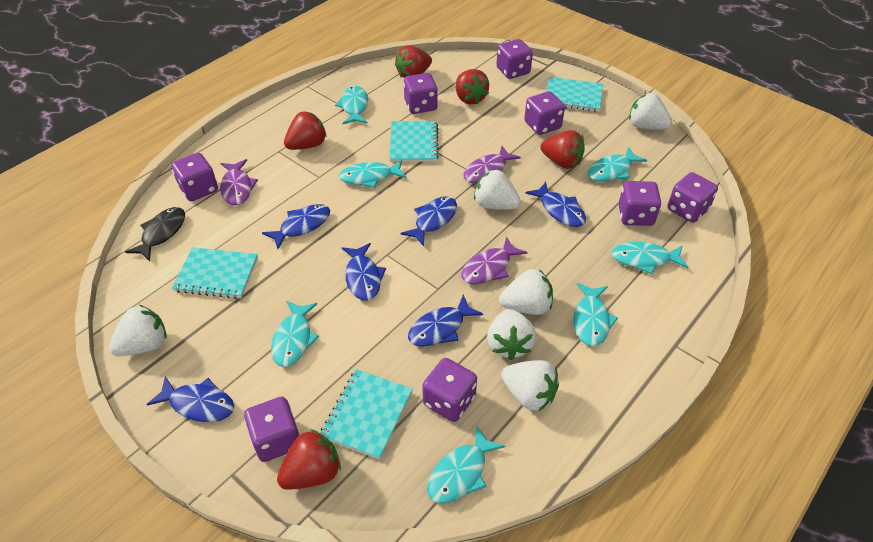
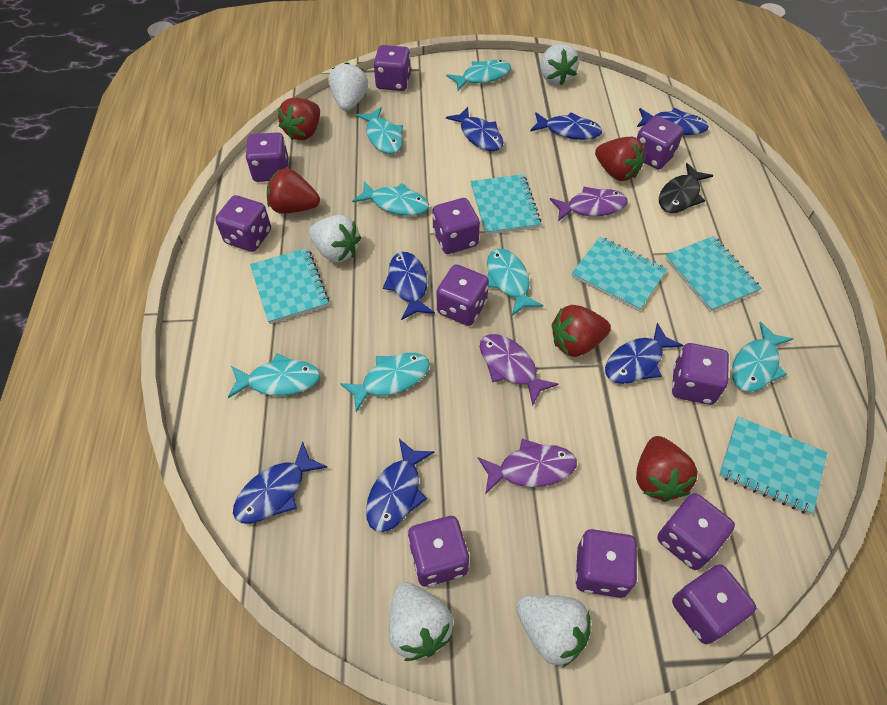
blue fish: 6 -> 7
purple dice: 8 -> 11
turquoise notebook: 4 -> 5
white strawberry: 6 -> 5

